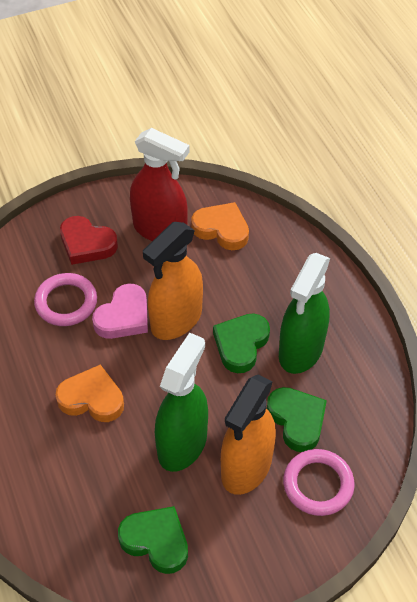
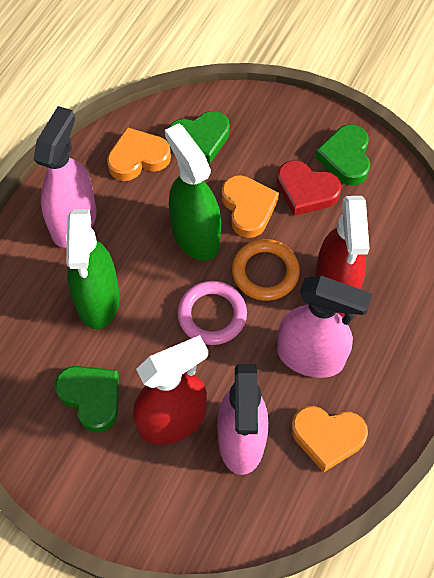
orange heart: 2 -> 3
orange ring: 0 -> 1
orange spray bottle: 2 -> 0
pink heart: 1 -> 0
pink ring: 2 -> 1
pink spray bottle: 0 -> 3
red spray bottle: 1 -> 2

